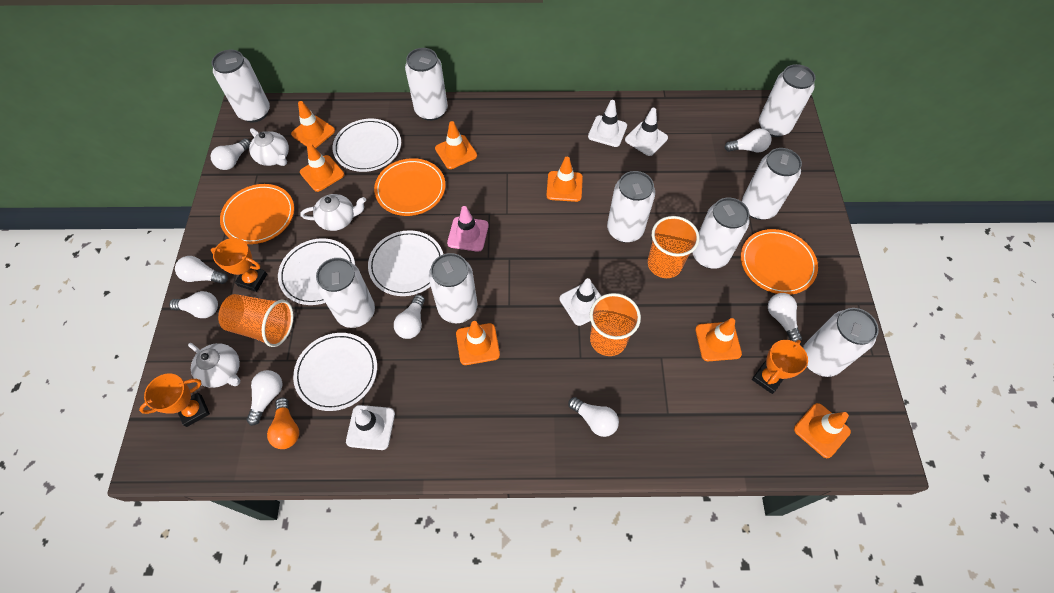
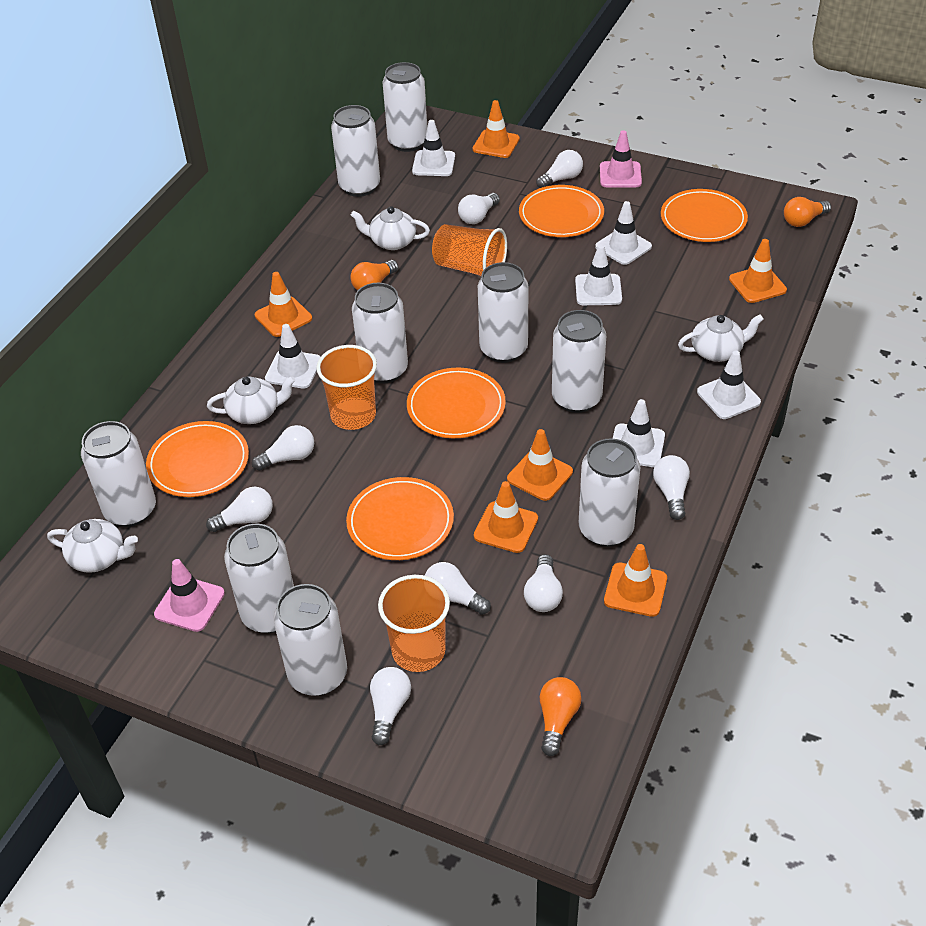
orange light bulb: 1 -> 3
orange plate: 3 -> 5
orange traffic cone: 7 -> 6
orange trophy: 3 -> 0
pink traffic cone: 1 -> 2
white plate: 4 -> 0
white teapot: 3 -> 4
white traffic cone: 4 -> 6

